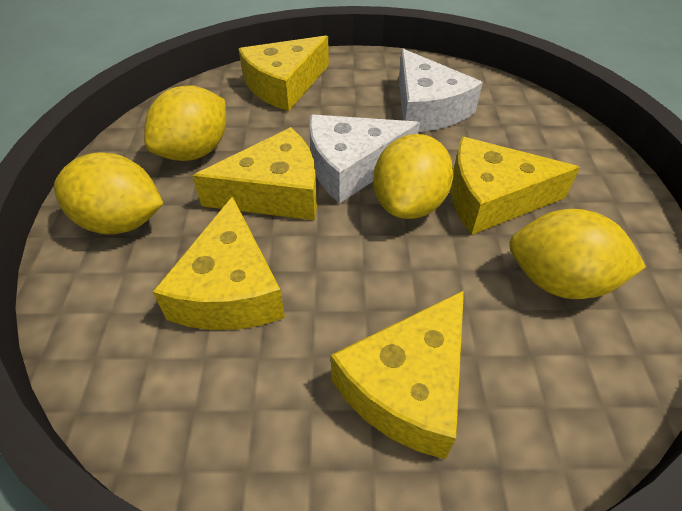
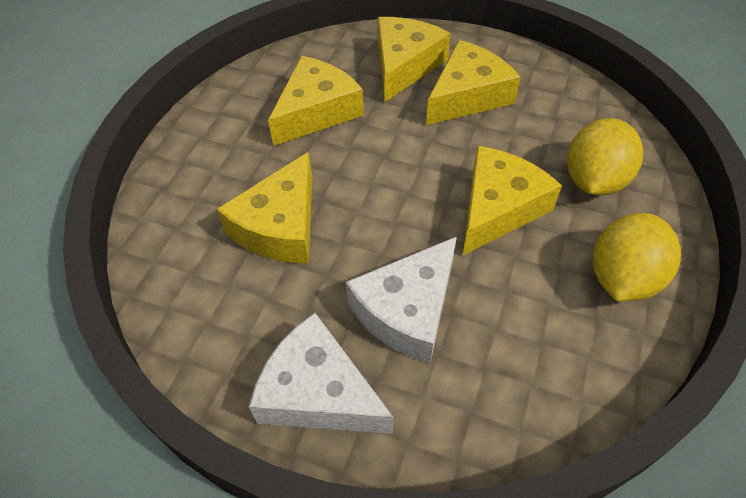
yellow lemon: 4 -> 2

